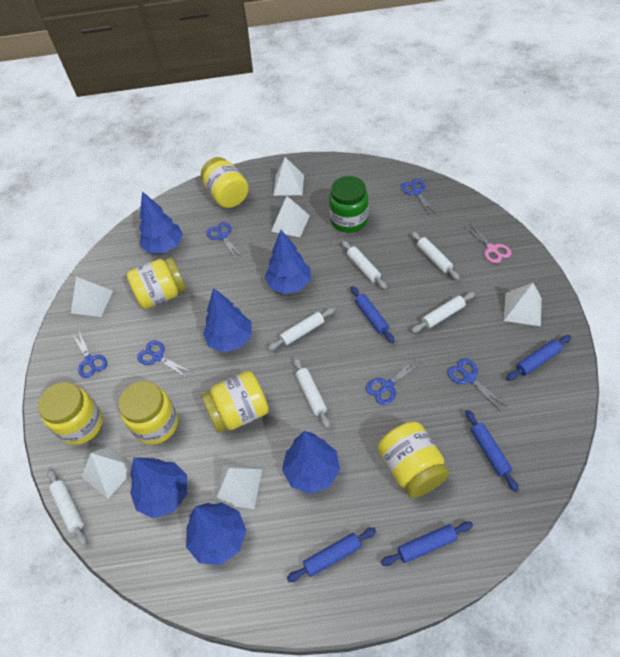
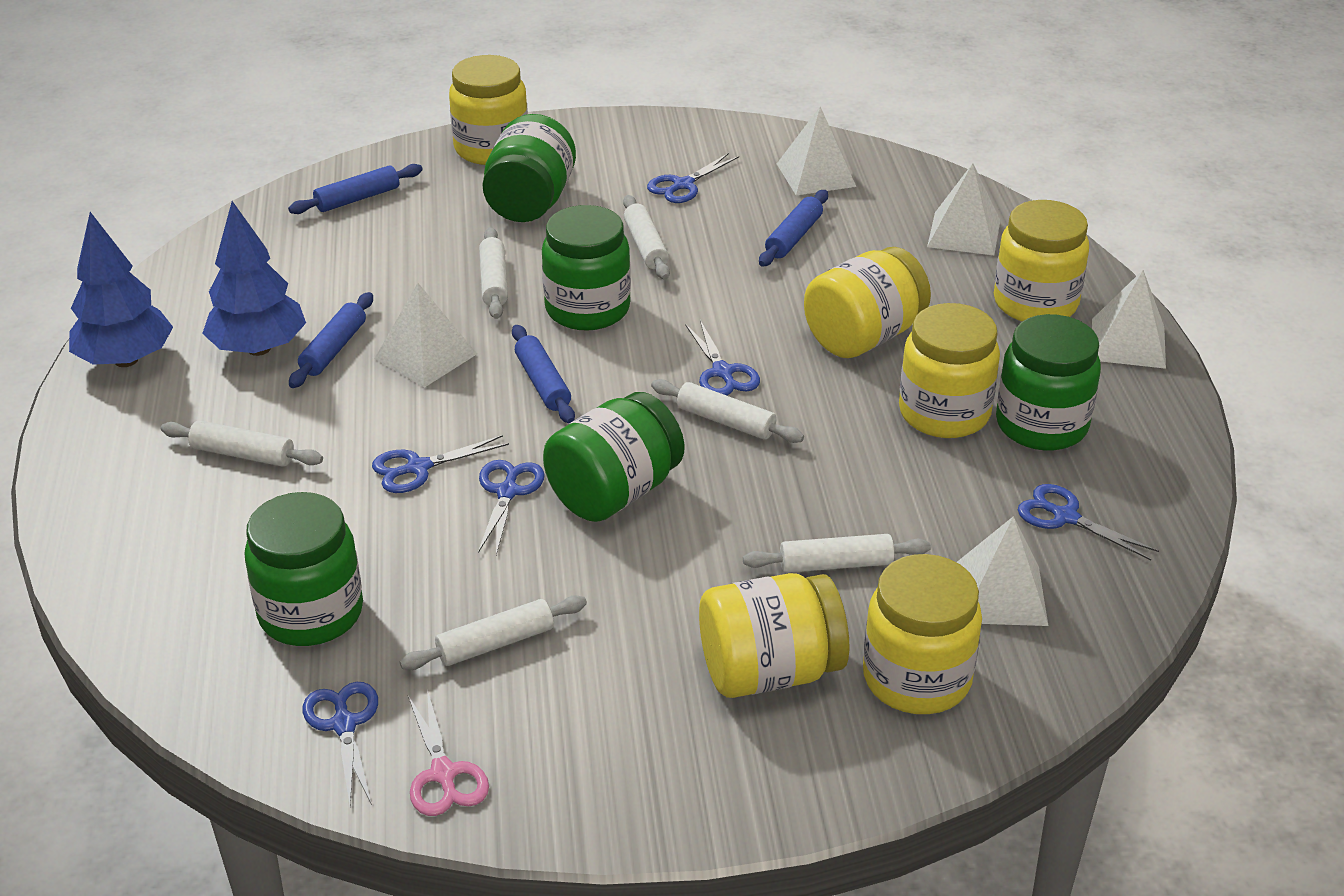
blue rolling pin: 5 -> 4
blue tree: 6 -> 2
green jar: 1 -> 5
white pyramid: 6 -> 5

